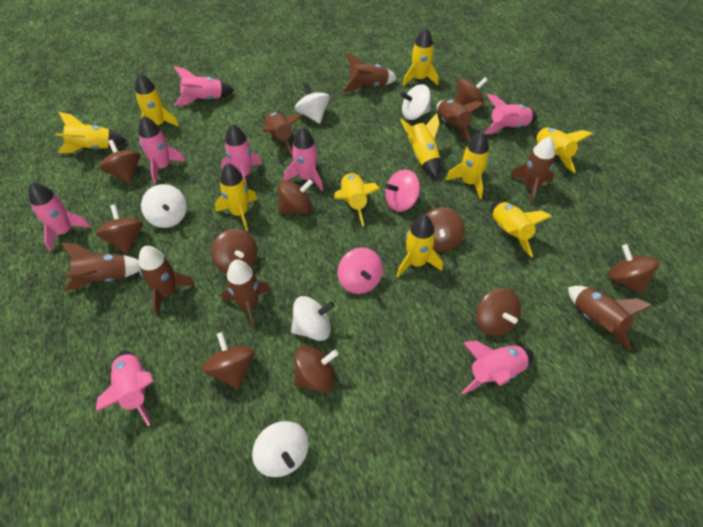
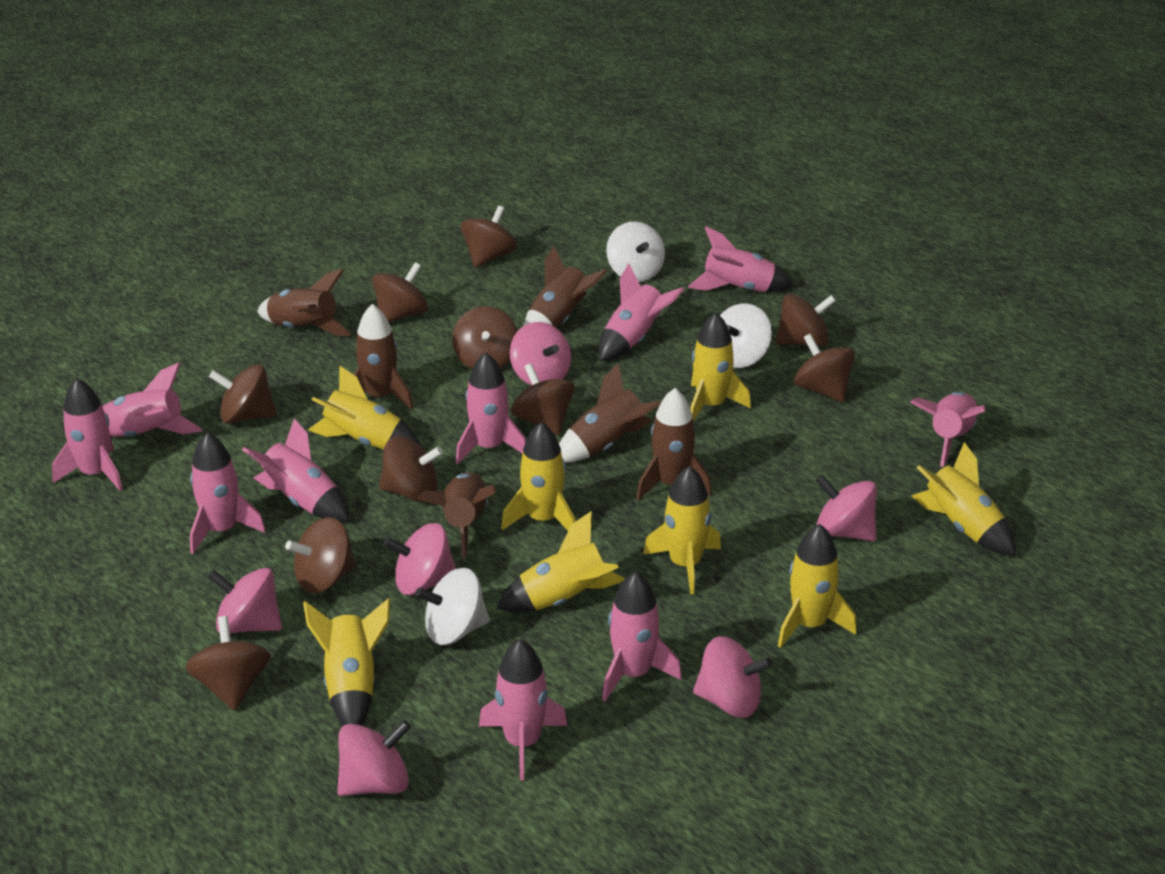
brown rocket: 8 -> 6
pink rocket: 8 -> 10
pink spinning top: 2 -> 6
white spinning top: 5 -> 3
yellow rocket: 10 -> 8

